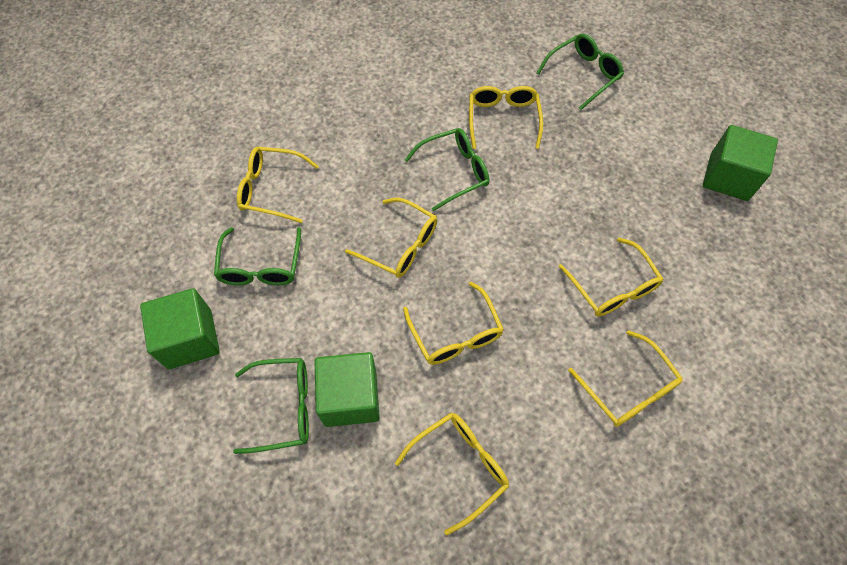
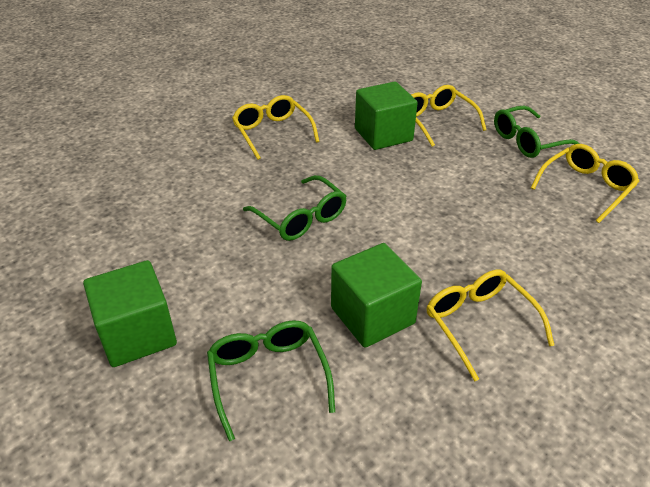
green glasses: 4 -> 3
yellow glasses: 7 -> 4

